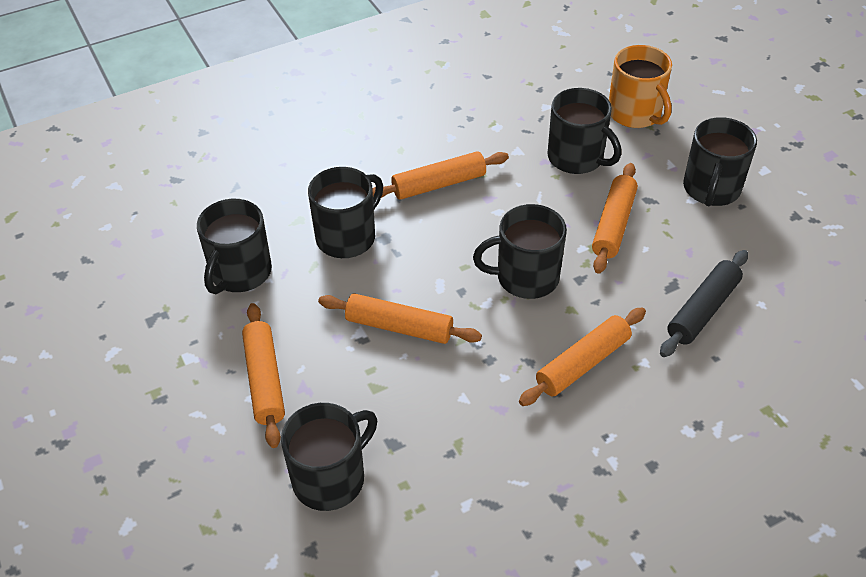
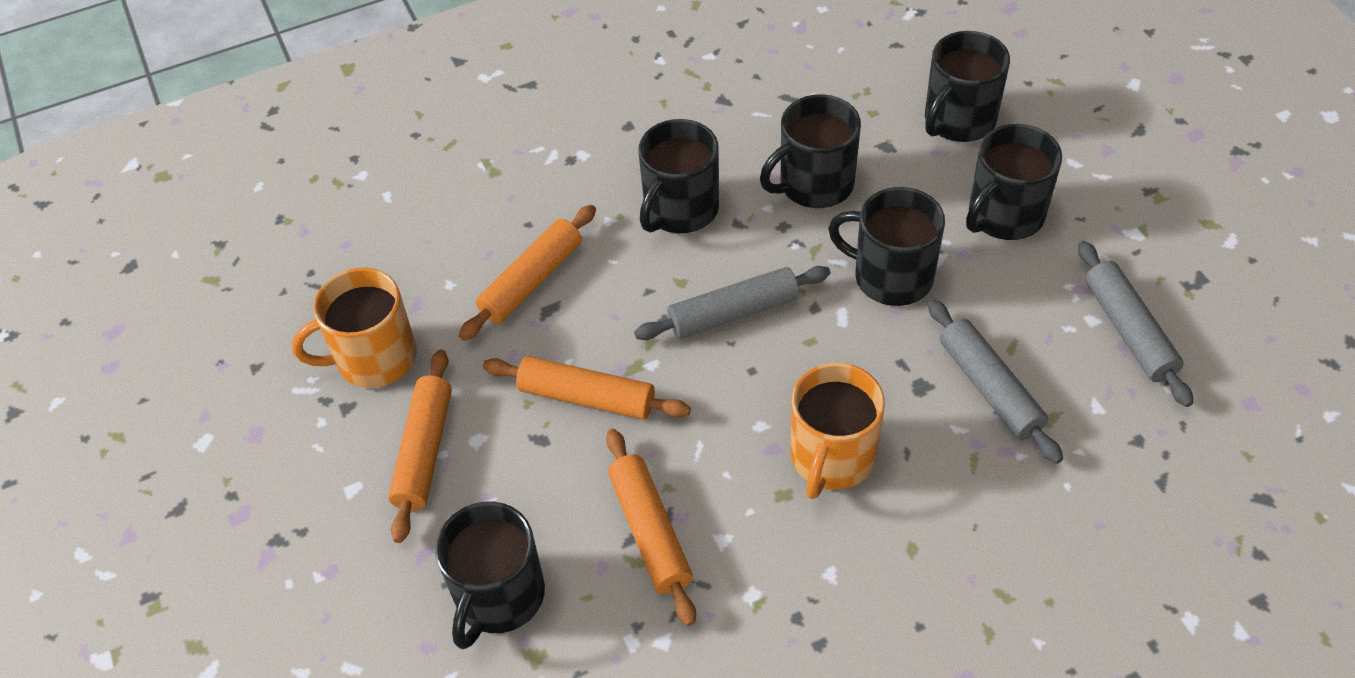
black rolling pin: 1 -> 0
grey rolling pin: 0 -> 3
orange mug: 1 -> 2
orange rolling pin: 5 -> 4

